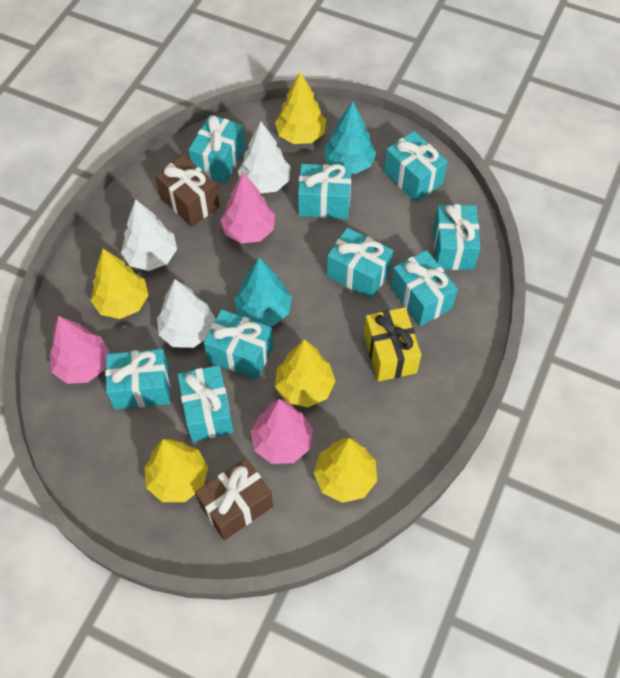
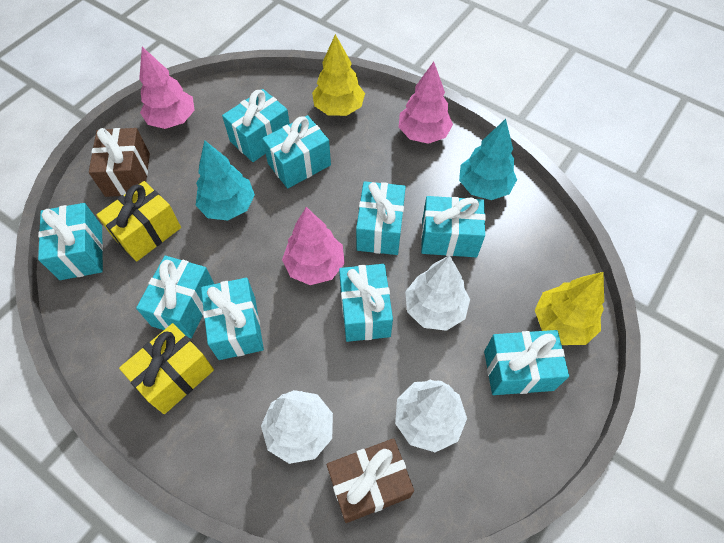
yellow gift: 1 -> 2
yellow tree: 5 -> 2

